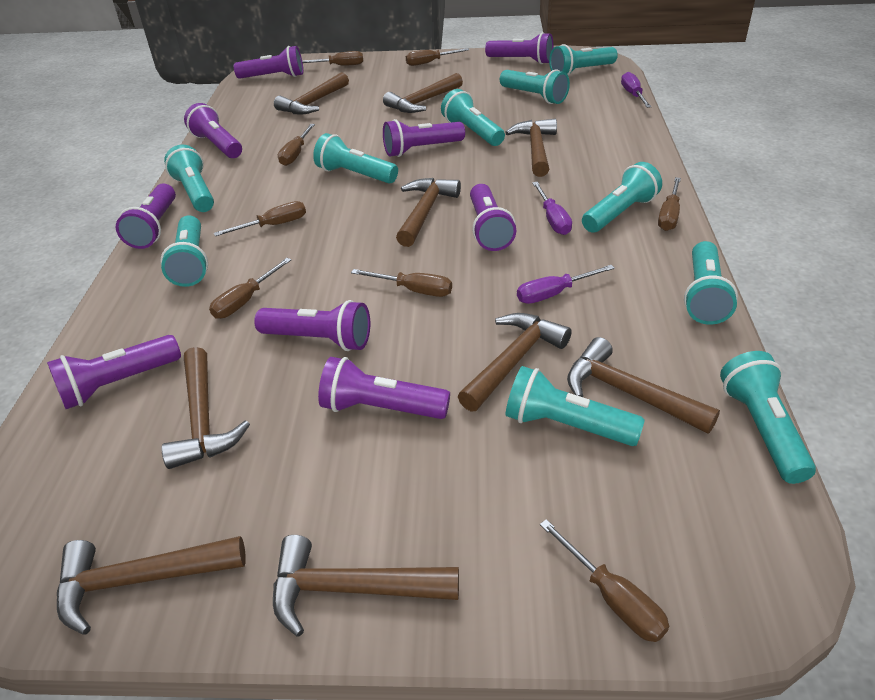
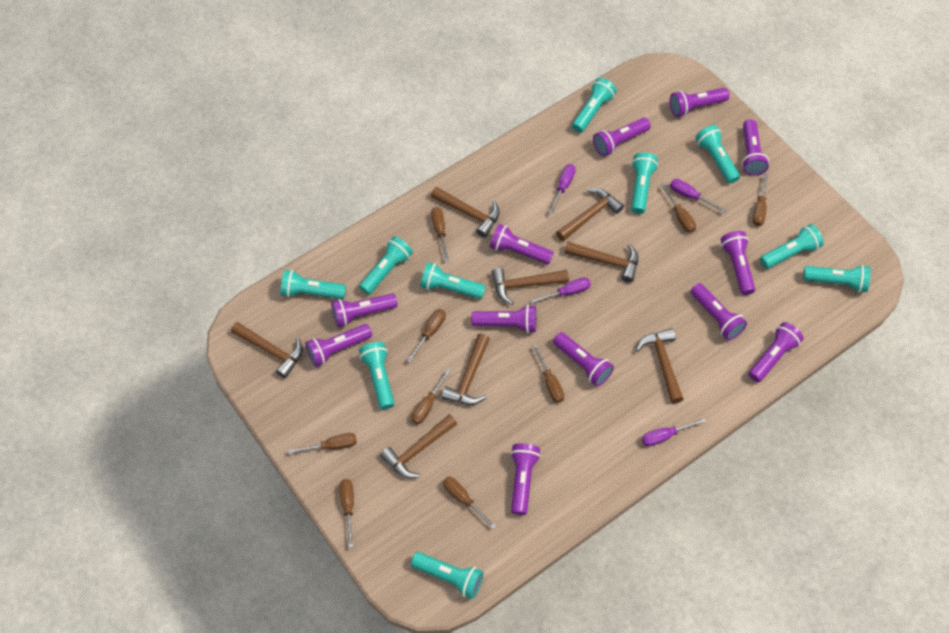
brown hammer: 9 -> 8
brown screwdriver: 8 -> 9
purple flashlight: 9 -> 12
purple screwdriver: 3 -> 4

